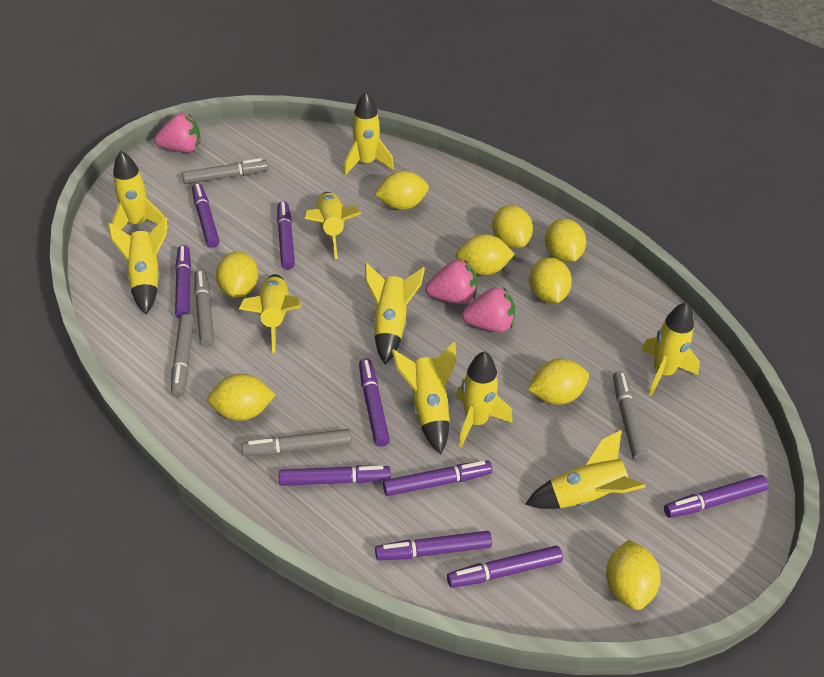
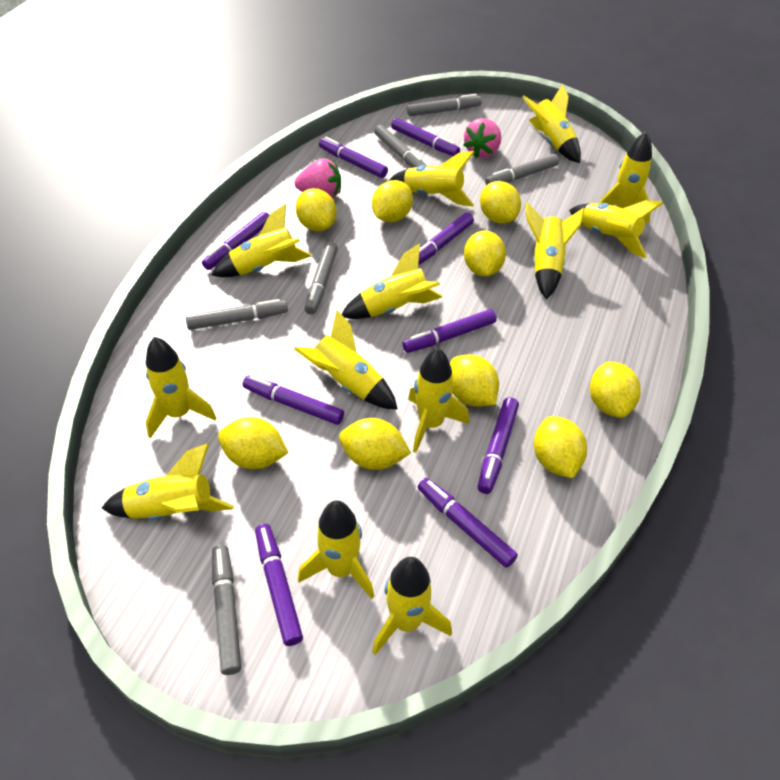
grey marker: 5 -> 6
pink strawberry: 3 -> 2
yellow rocket: 10 -> 13

